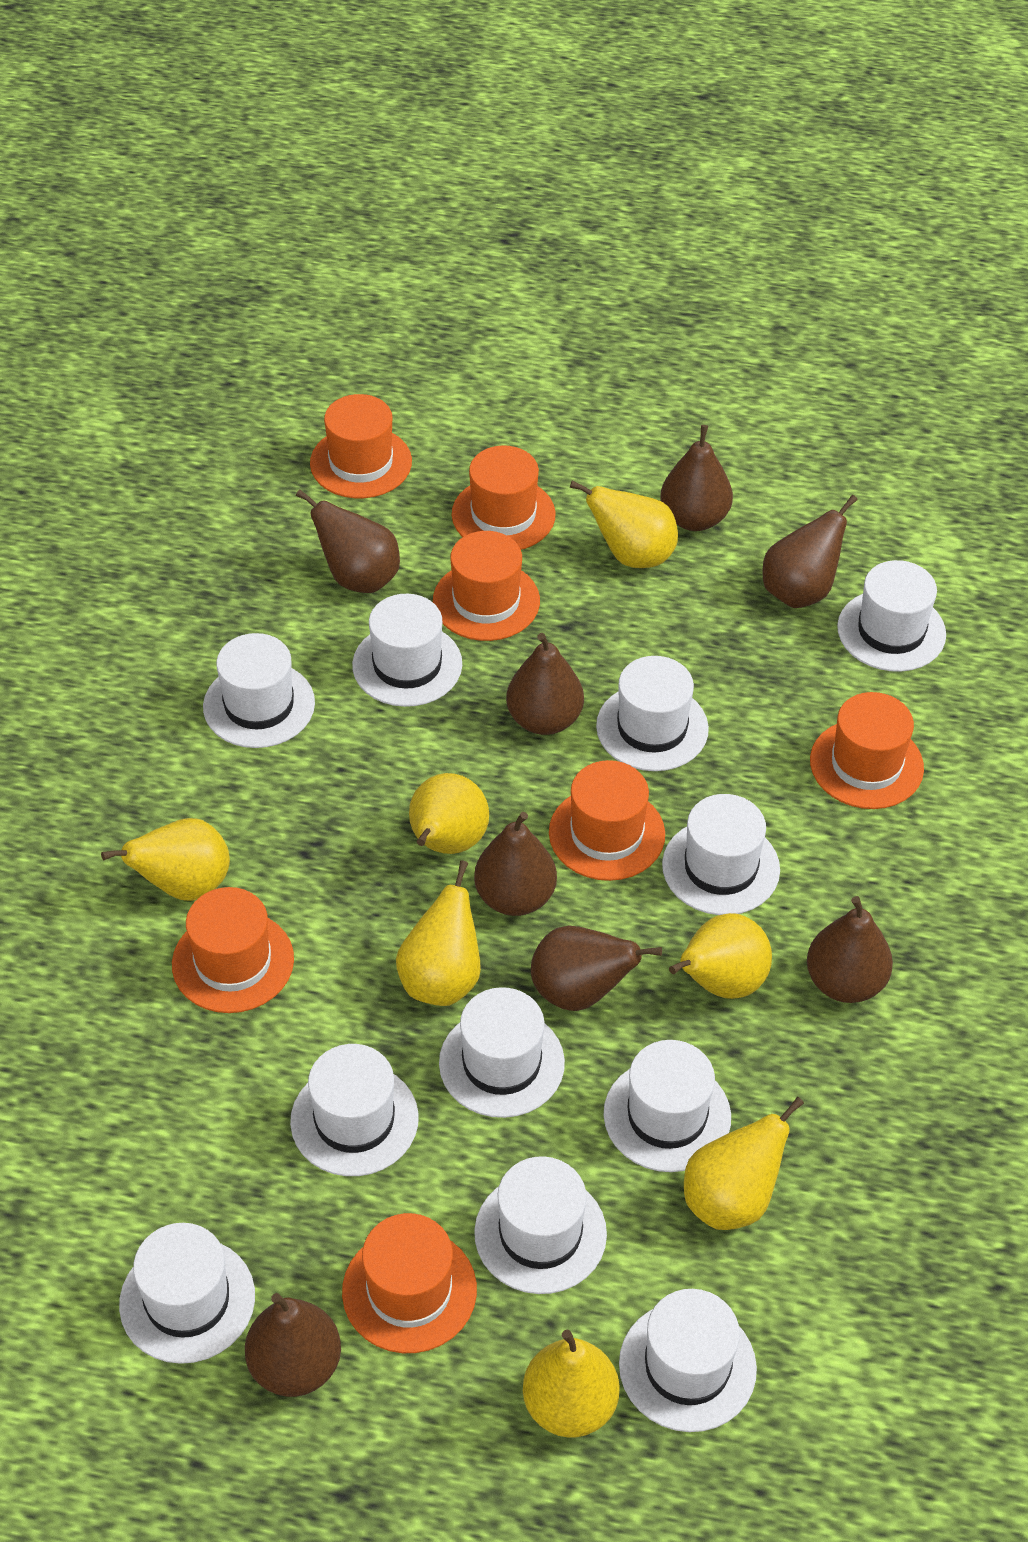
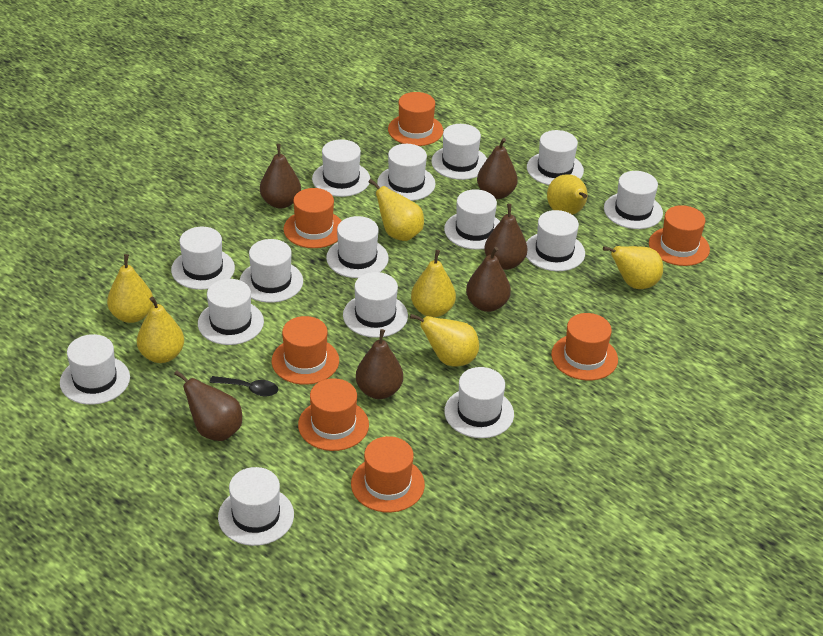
black spoon: 0 -> 1
brown pear: 8 -> 6
white hat: 11 -> 15

